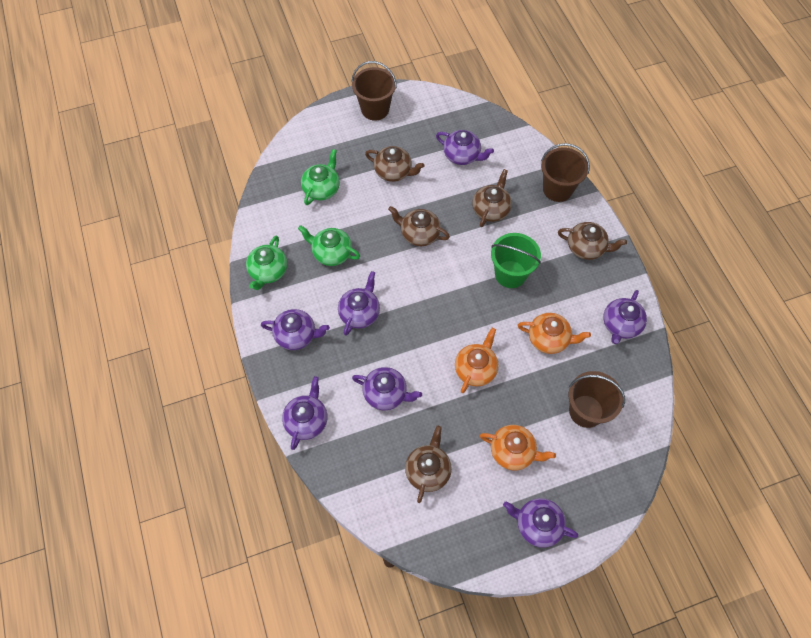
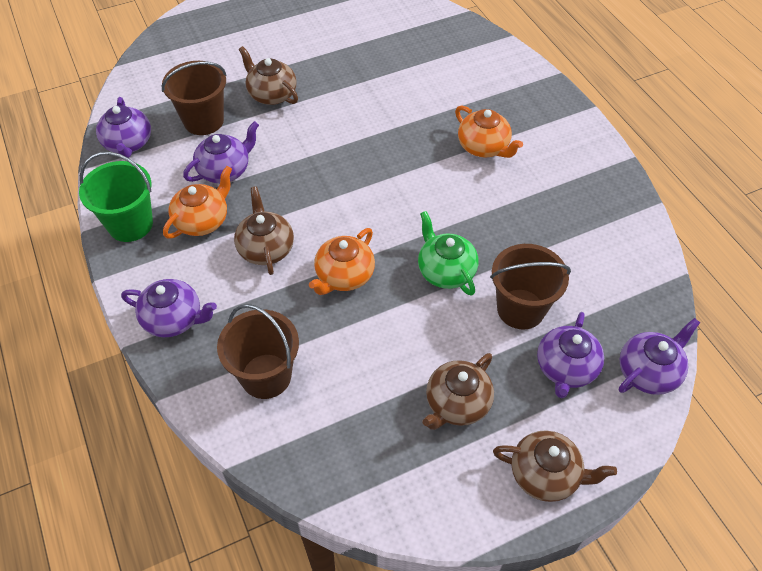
brown teapot: 5 -> 4
green teapot: 3 -> 1
purple teapot: 7 -> 5

